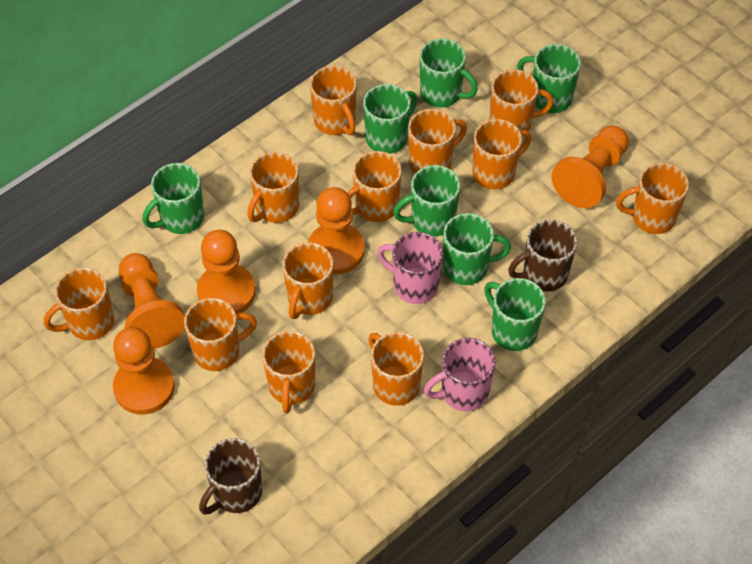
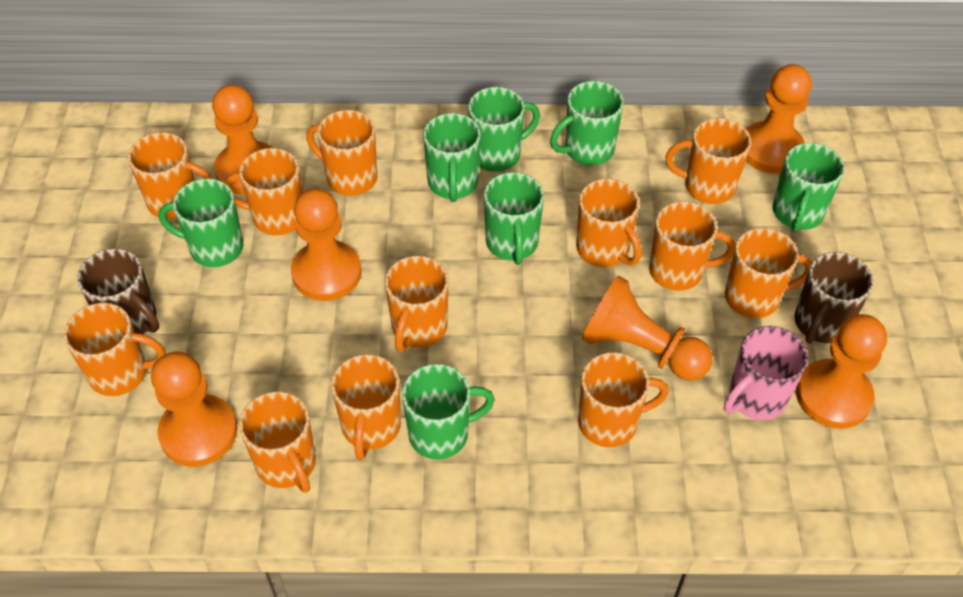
orange pawn: 5 -> 6
pink mug: 2 -> 1

